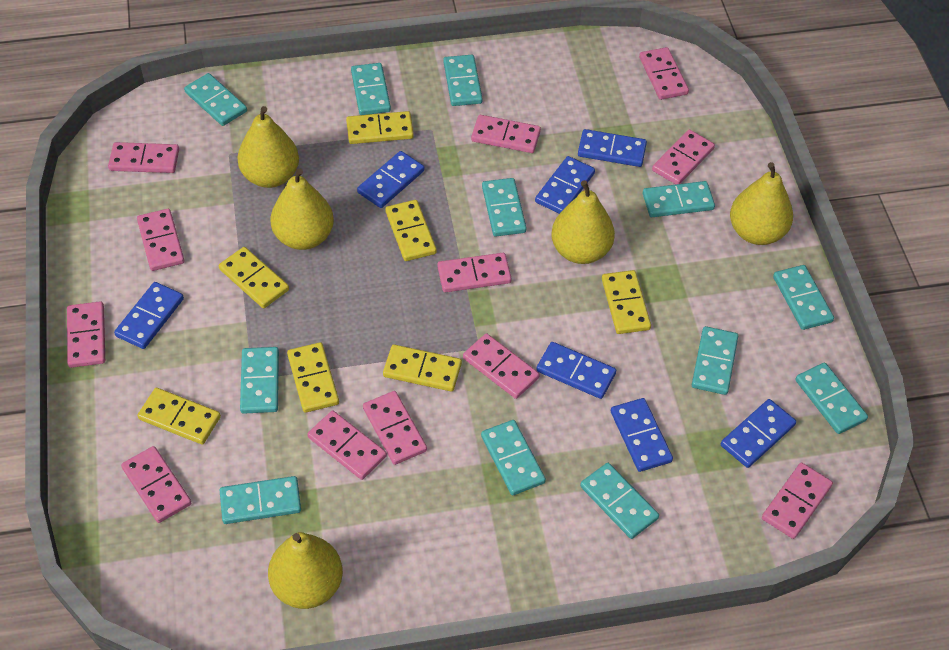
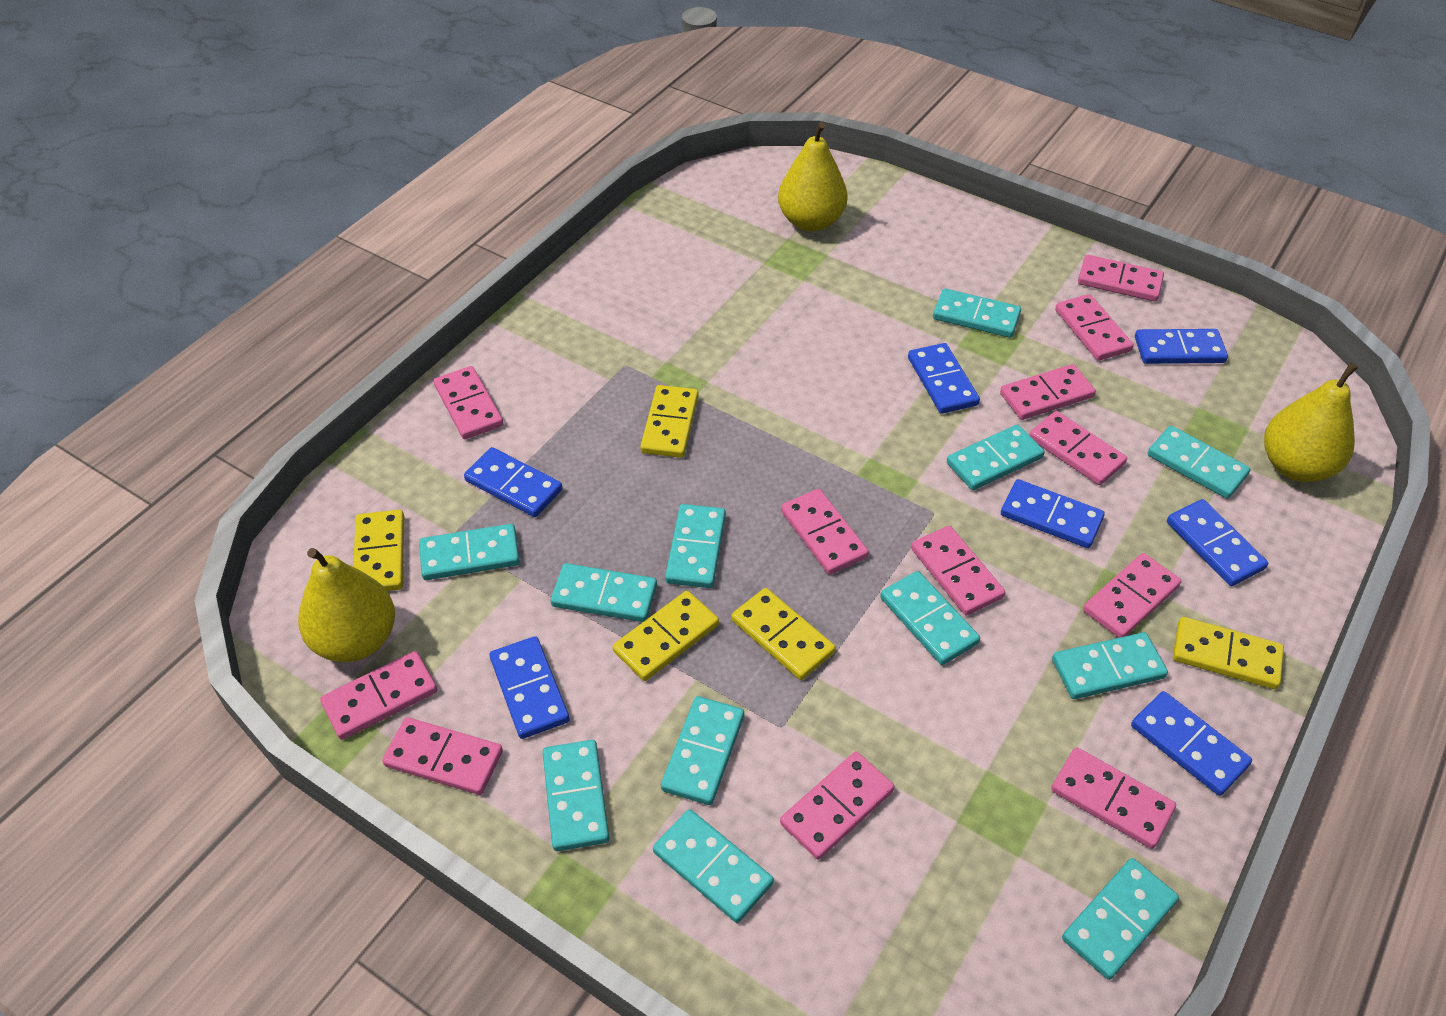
yellow domino: 7 -> 5
yellow pear: 5 -> 3

